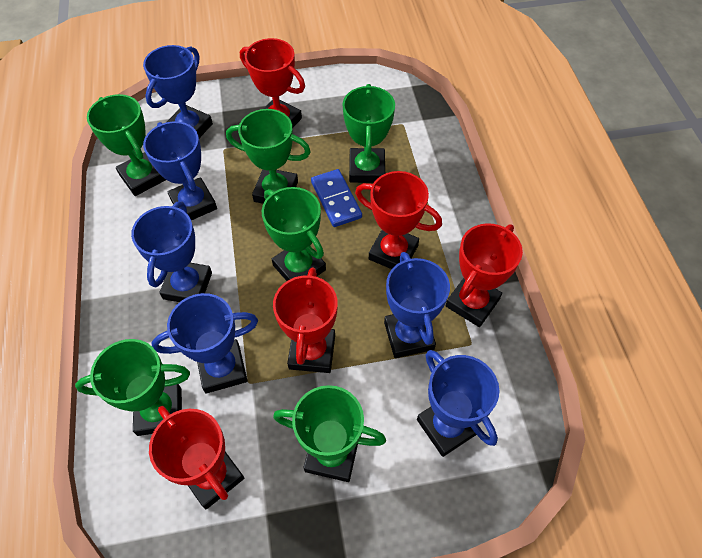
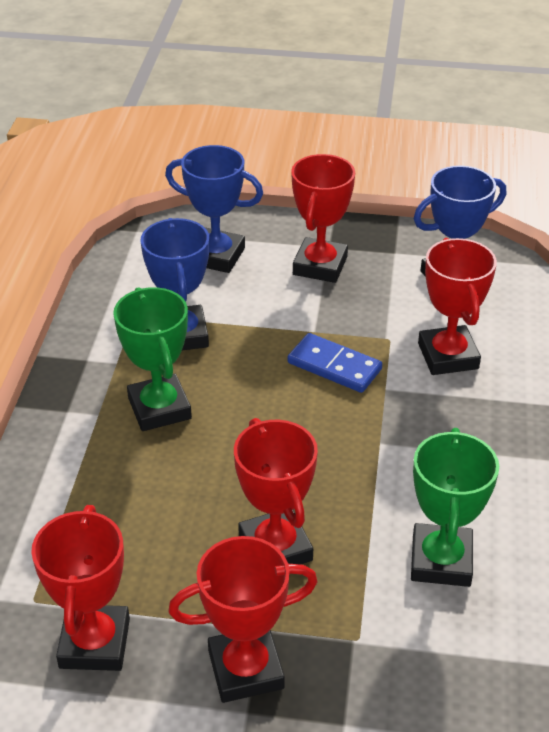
blue trophy: 6 -> 3
green trophy: 6 -> 2

